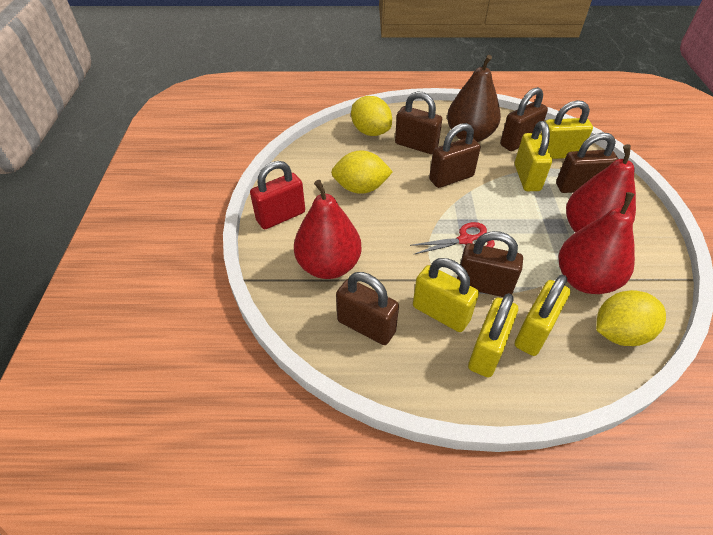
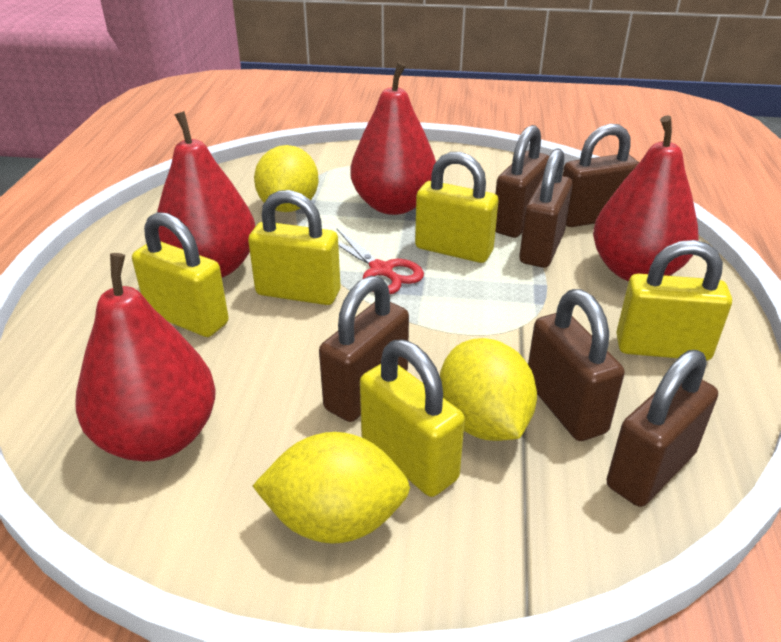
brown pear: 1 -> 0
red padlock: 1 -> 0
red pear: 3 -> 4

